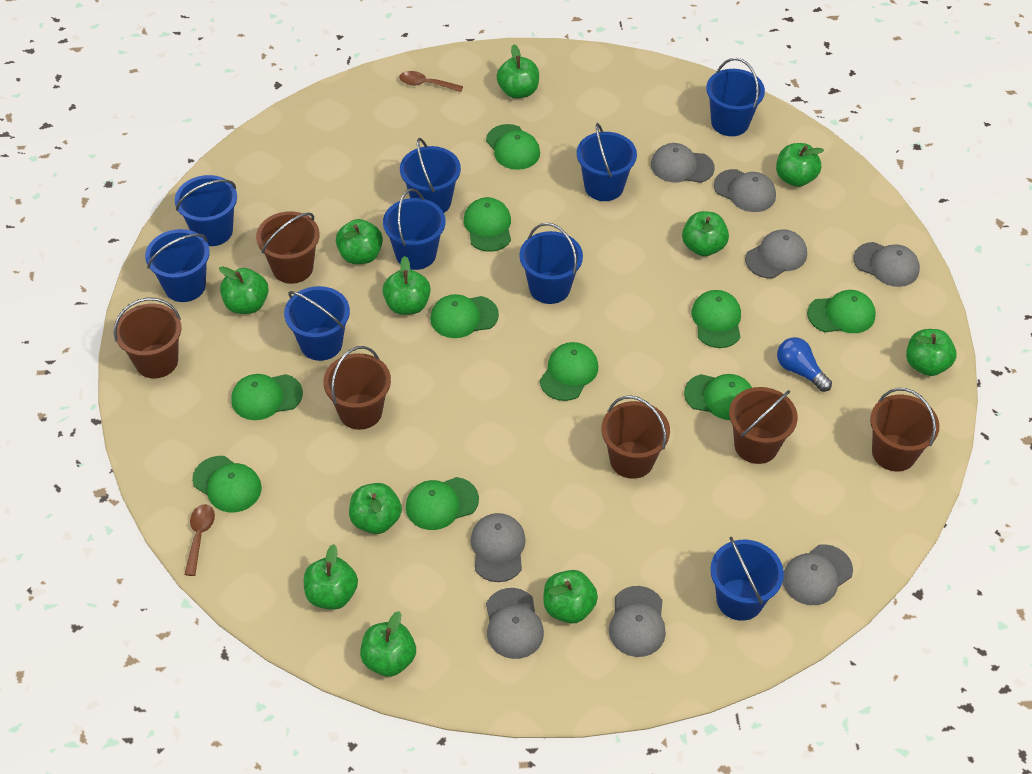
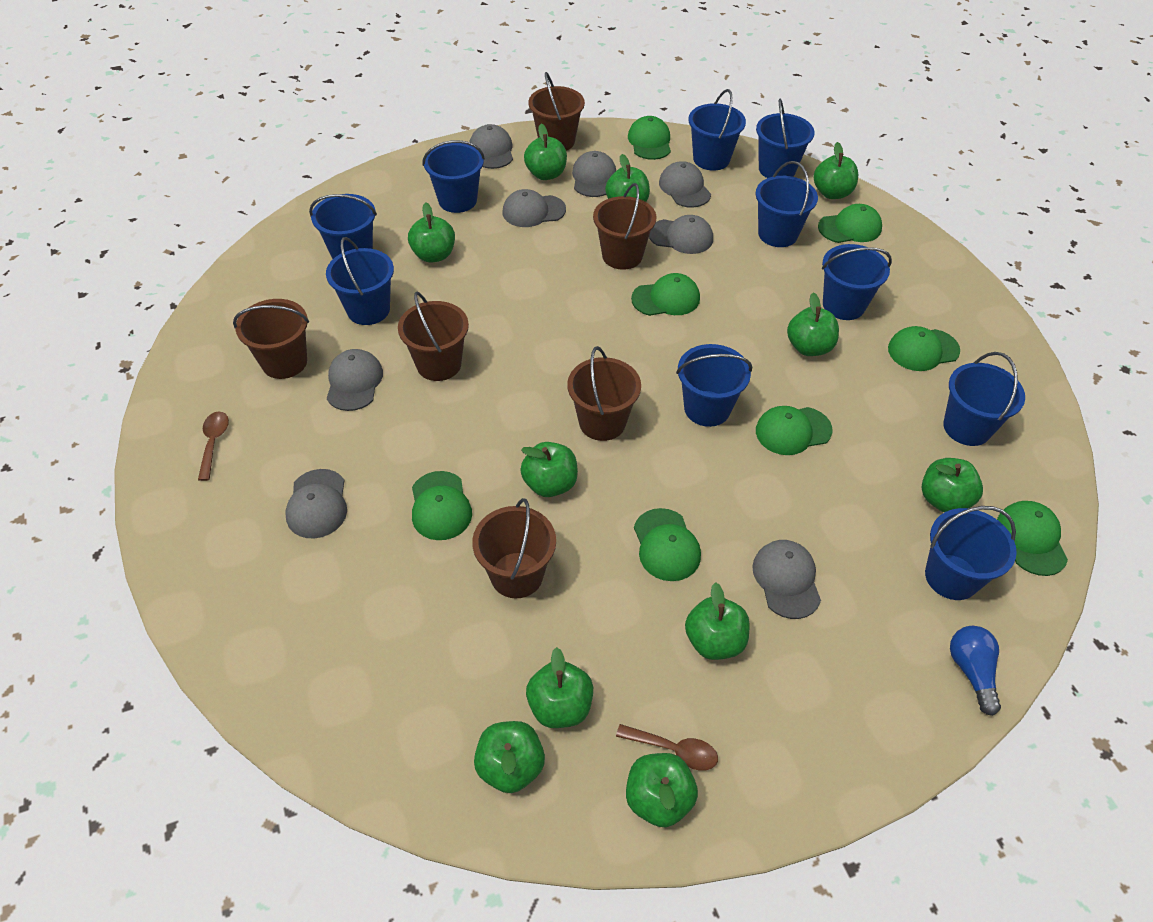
blue bucket: 9 -> 10
green cap: 10 -> 8

